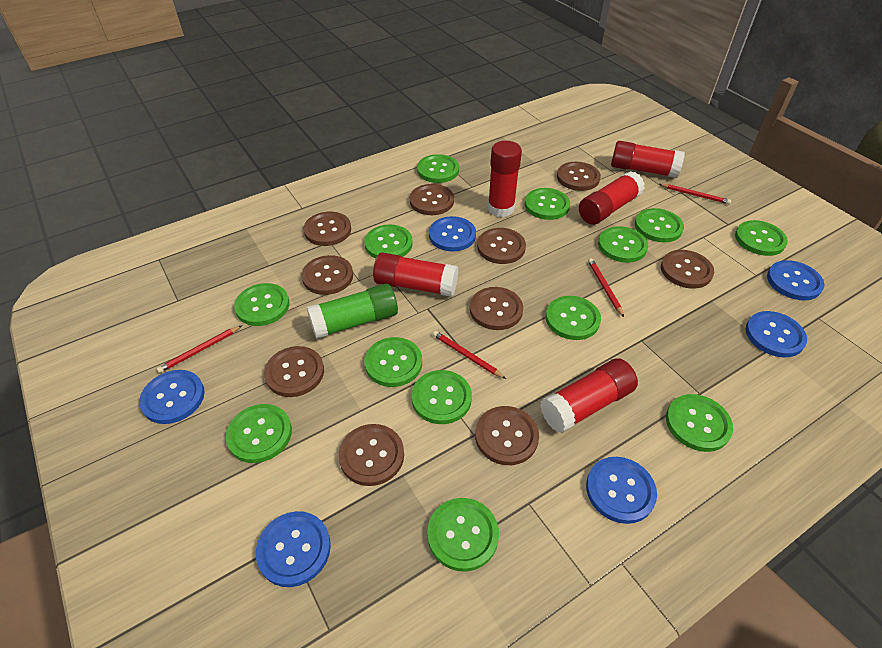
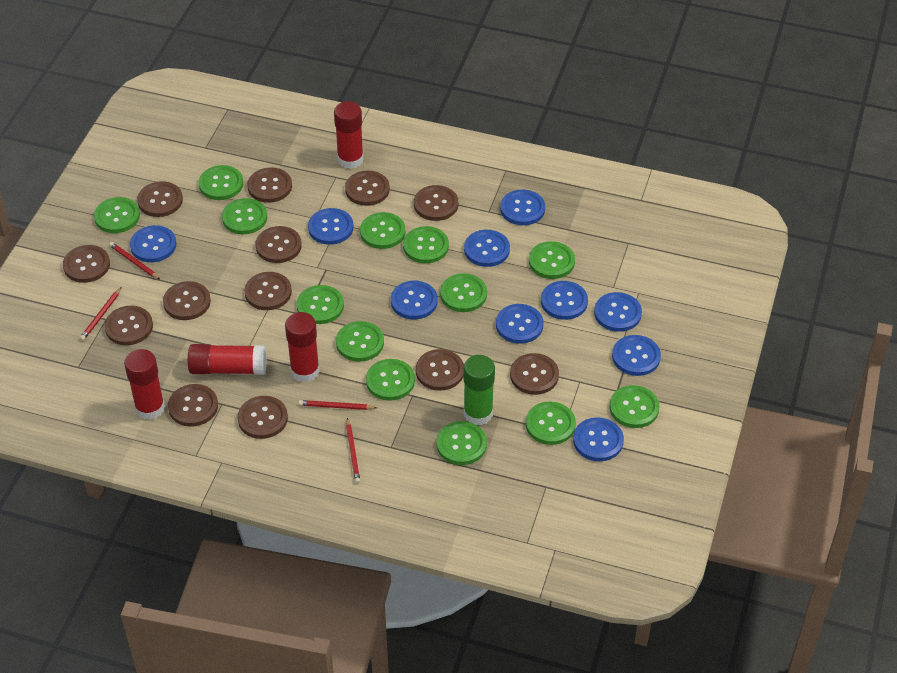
blue button: 6 -> 10
brown button: 10 -> 13
red glue stick: 5 -> 4

